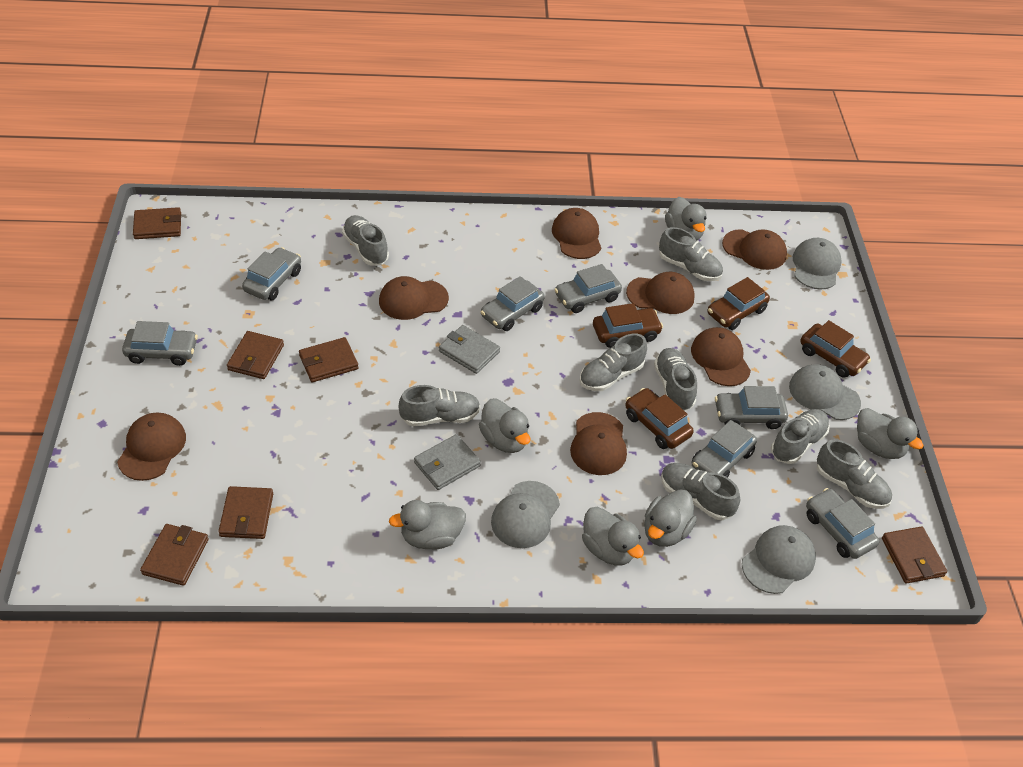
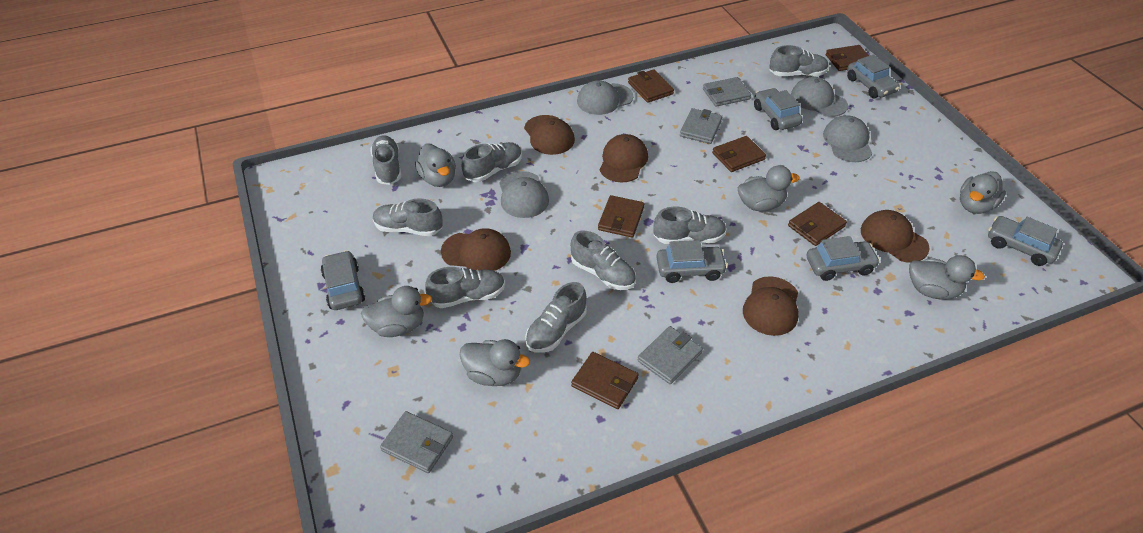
brown cap: 7 -> 5
brown car: 4 -> 0
grey car: 7 -> 6
grey wallet: 2 -> 4

